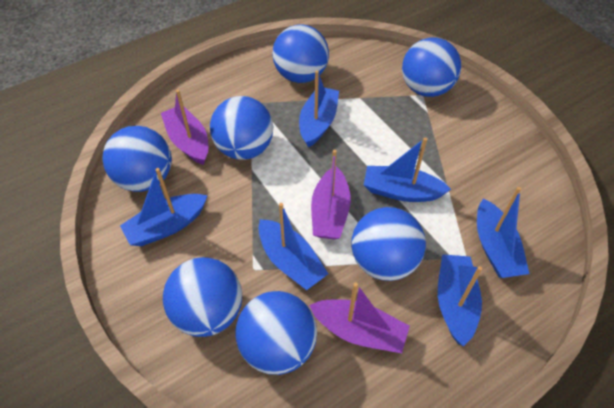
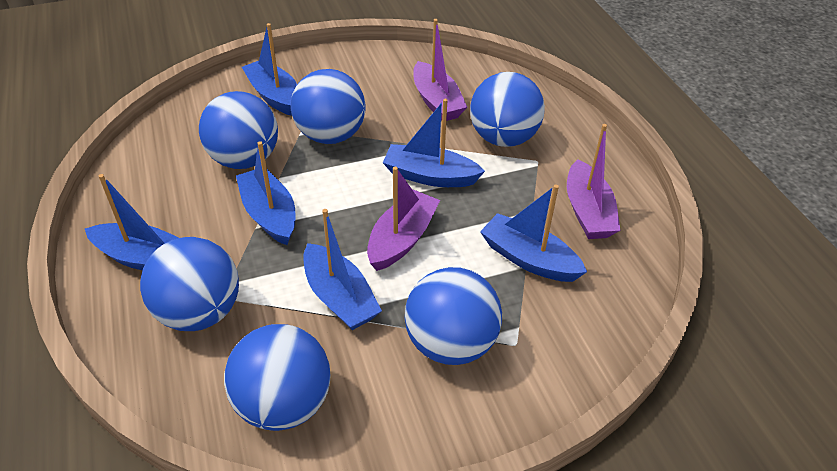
blue ball: 7 -> 6

